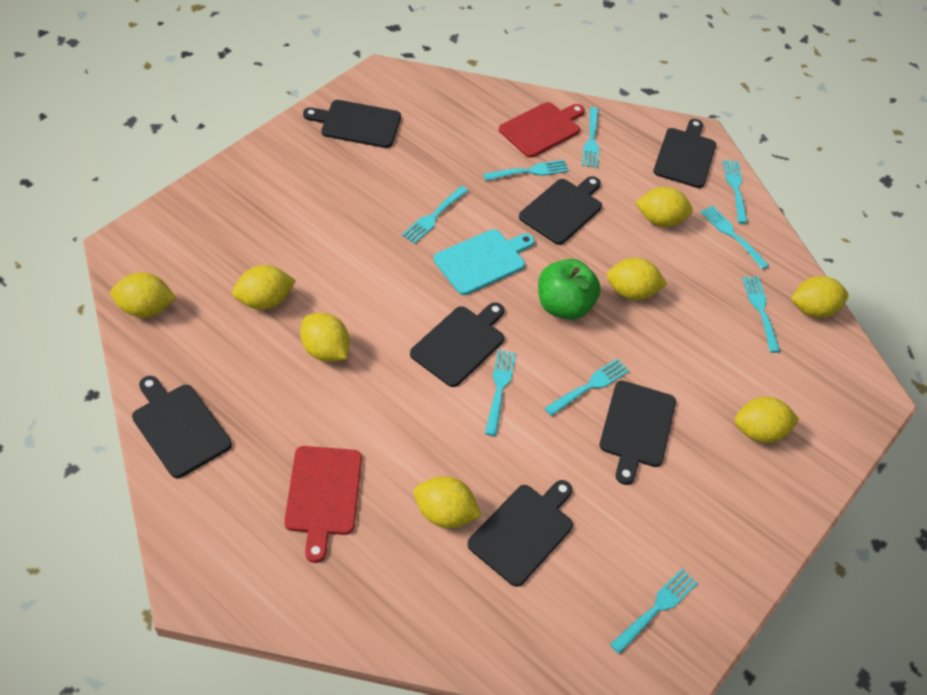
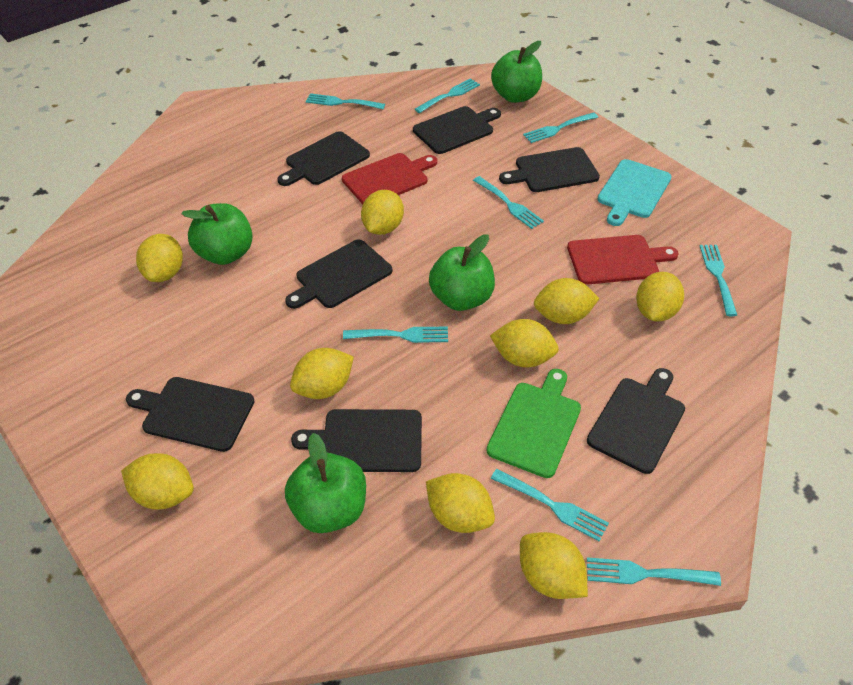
green apple: 1 -> 4
green cutting board: 0 -> 1
turquoise fork: 9 -> 8
yellow lemon: 8 -> 9

